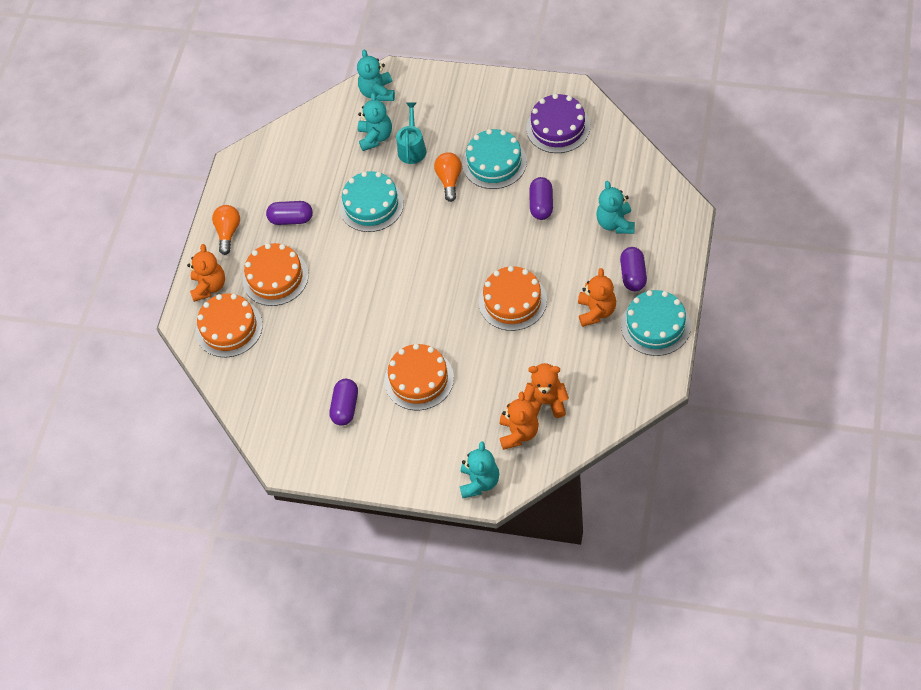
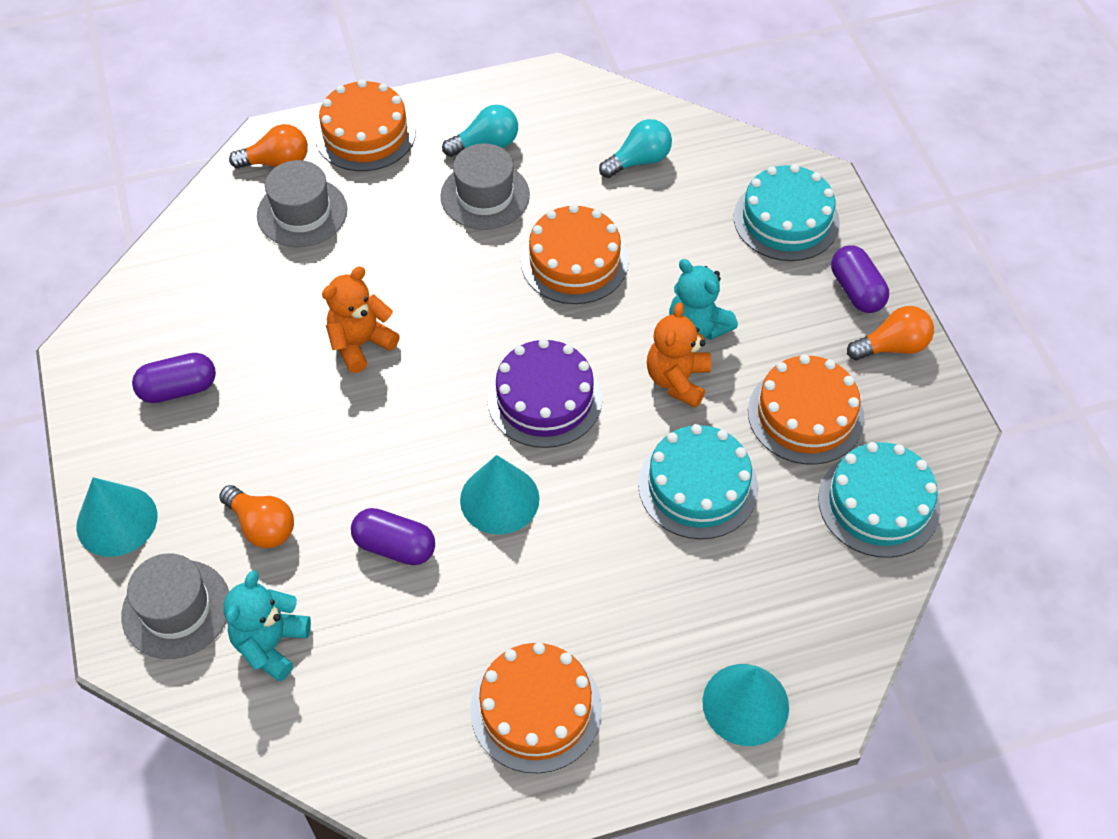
grey hat: 0 -> 3
orange light bulb: 2 -> 3
orange teddy bear: 4 -> 2
purple capsule: 4 -> 3
turquoise cone: 0 -> 3
turquoise light bulb: 0 -> 2
turquoise teddy bear: 4 -> 2
turquoise watering can: 1 -> 0

